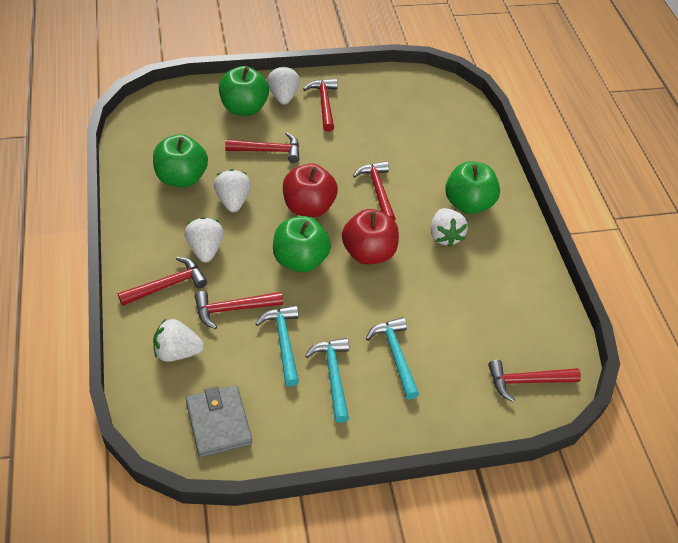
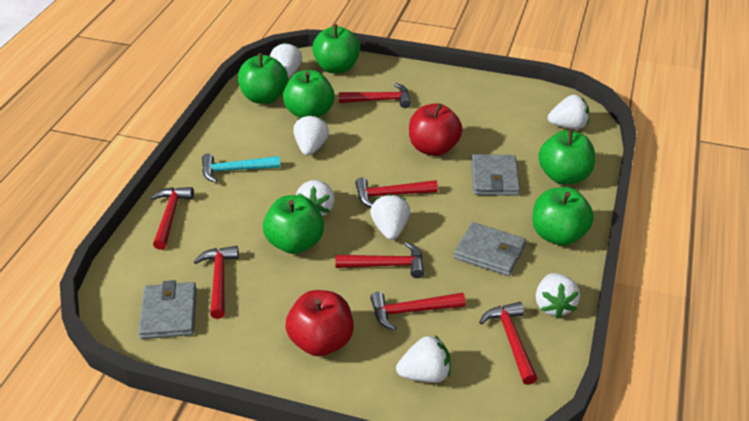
green apple: 4 -> 6
grey wallet: 1 -> 3
red hammer: 6 -> 7
turquoise hammer: 3 -> 1
white strawberry: 5 -> 7

